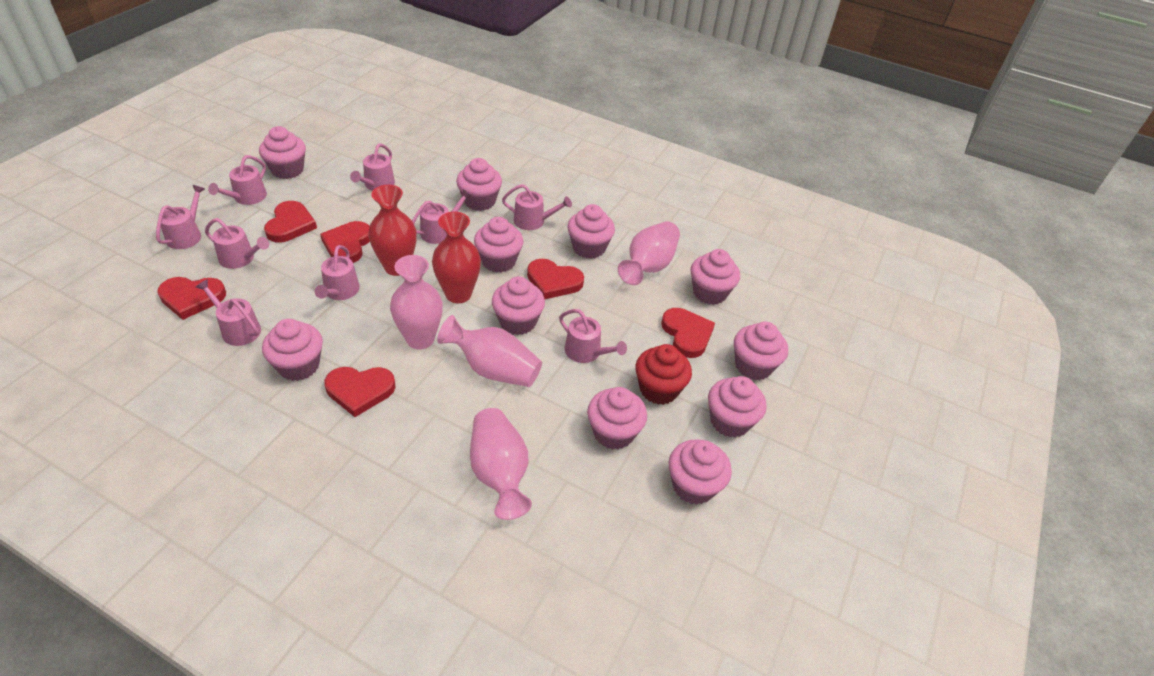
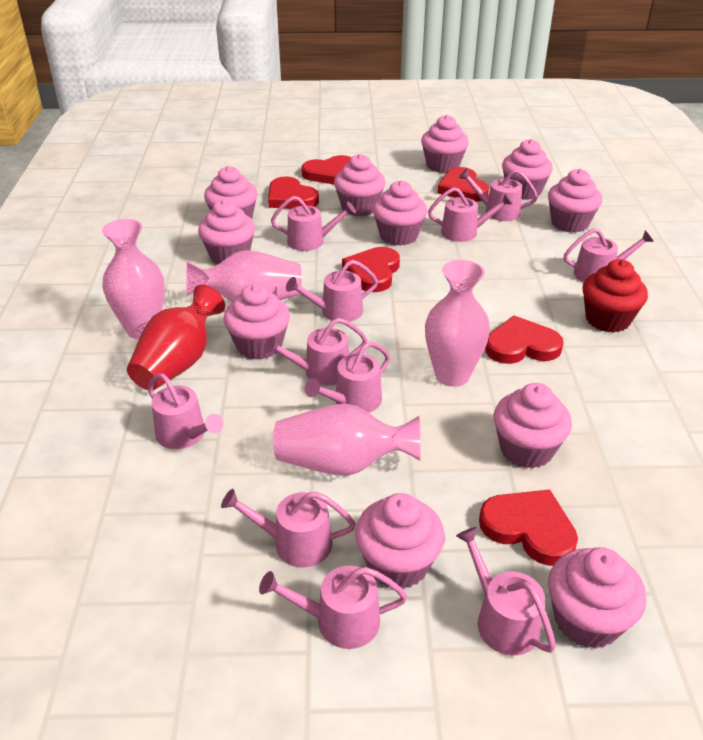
pink watering can: 9 -> 11
red vase: 2 -> 1

